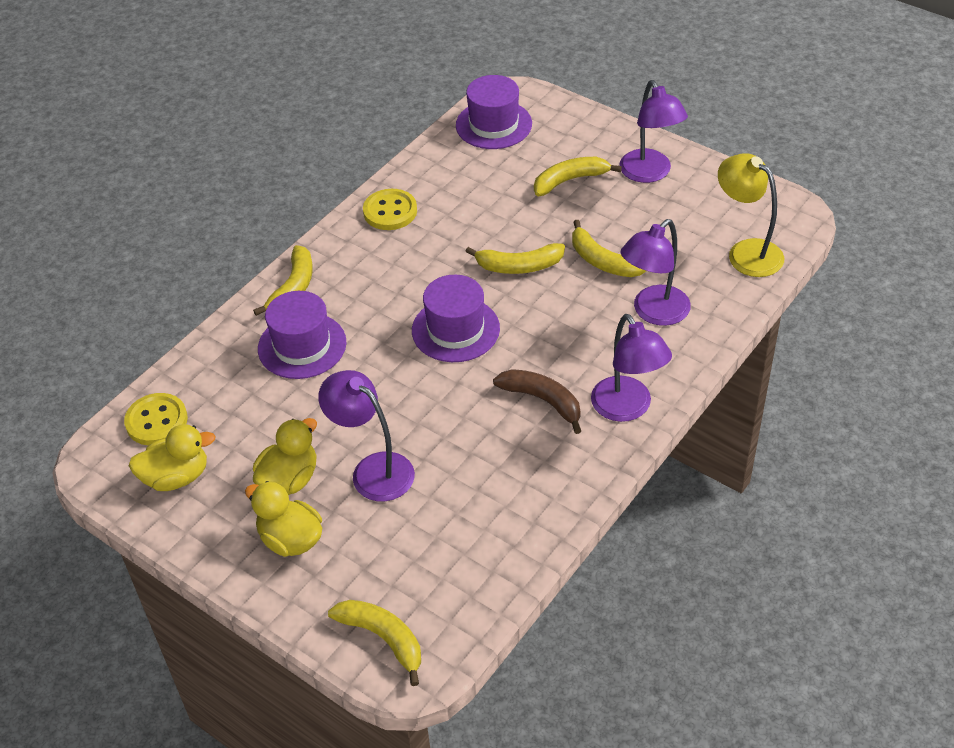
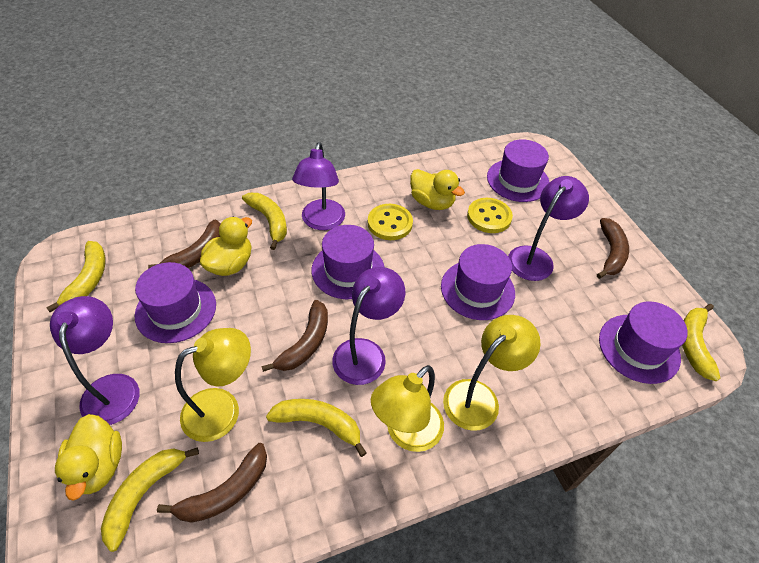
brown banana: 1 -> 4
purple hat: 3 -> 5
yellow lamp: 1 -> 3

